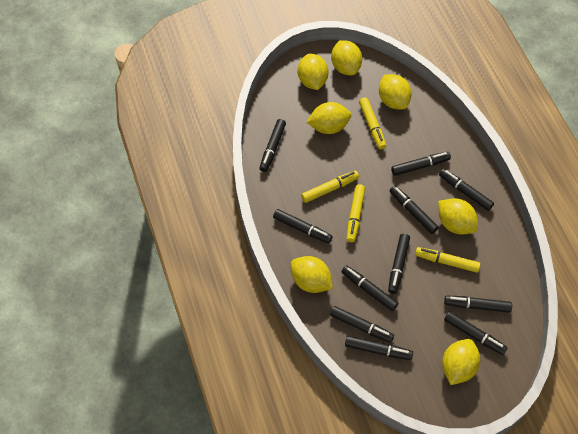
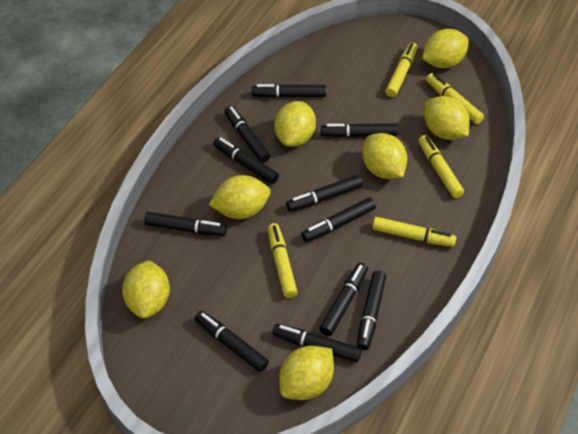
yellow marker: 4 -> 5

